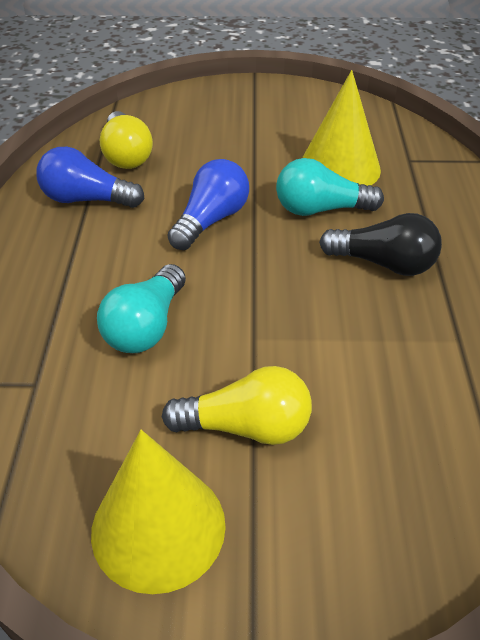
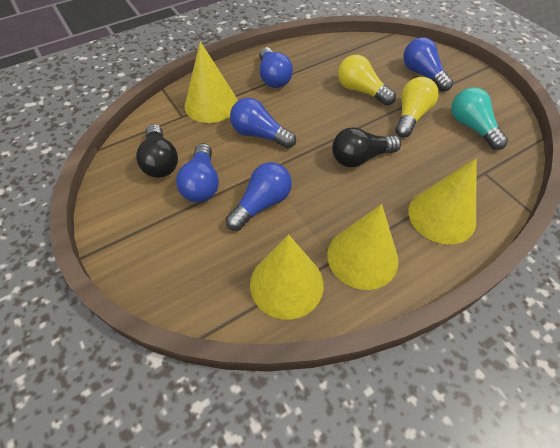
black light bulb: 1 -> 2
blue light bulb: 2 -> 5
turquoise light bulb: 2 -> 1
yellow cone: 2 -> 4

